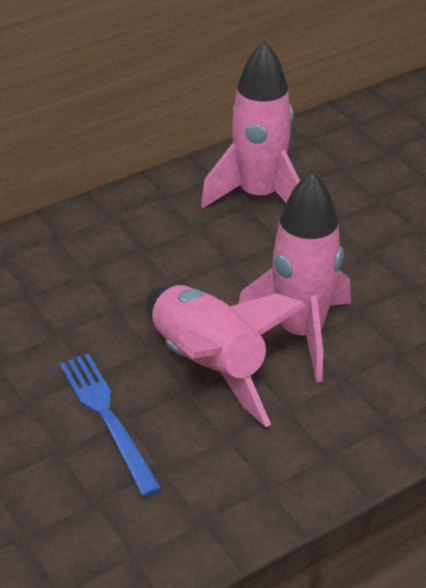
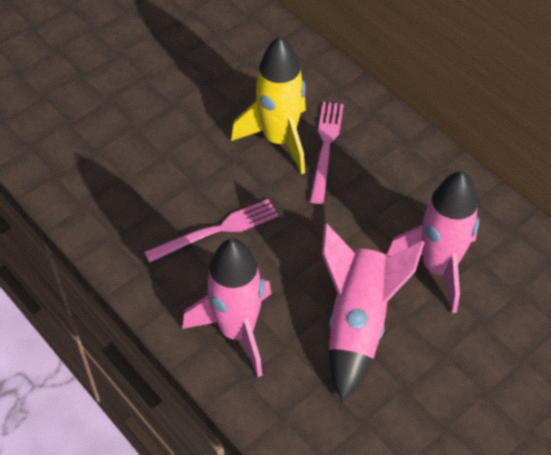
blue fork: 1 -> 0
pink fork: 0 -> 2
yellow rocket: 0 -> 1

